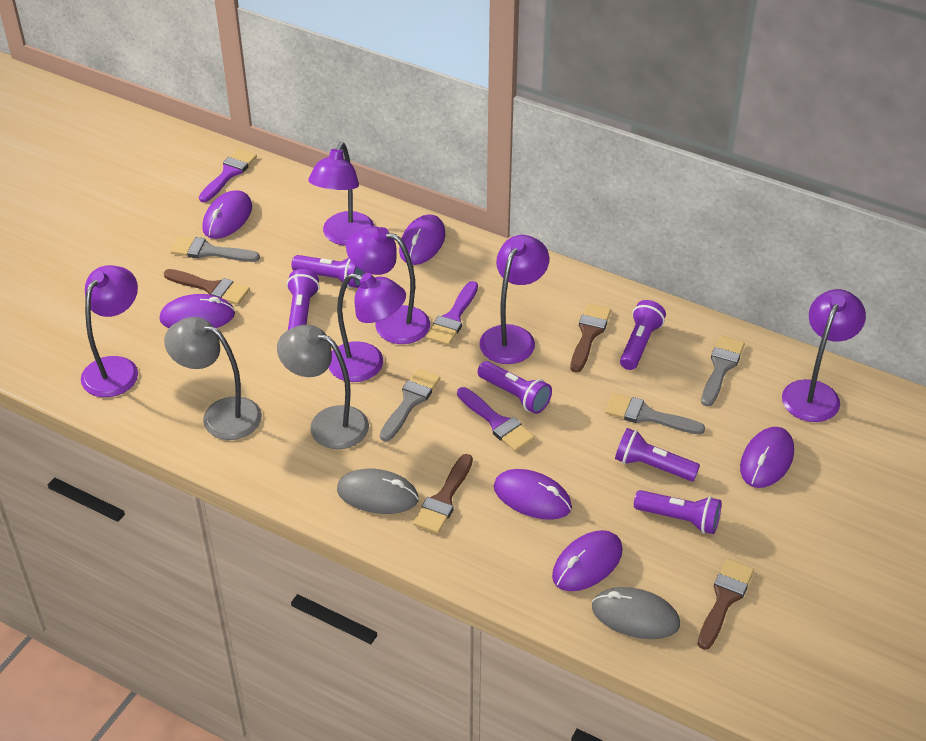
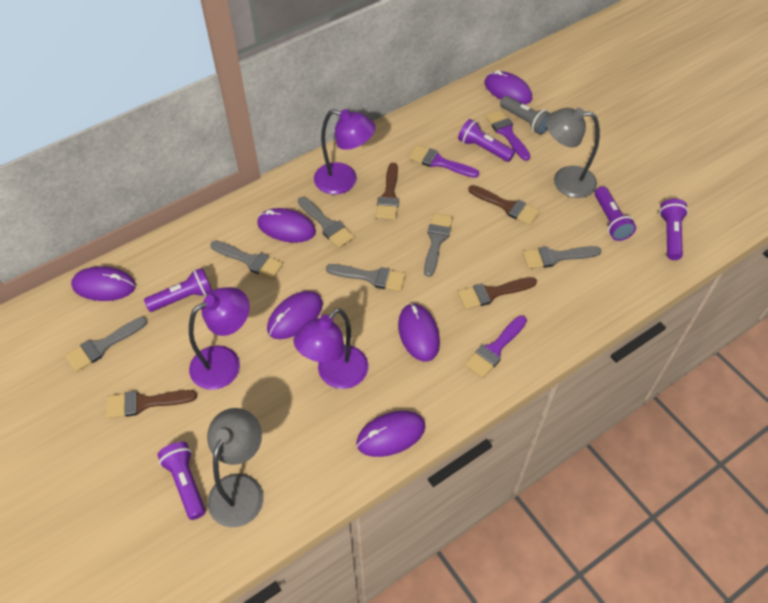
grey brush: 4 -> 6
grey flashlight: 0 -> 1
grey mouse: 2 -> 0
purple flashlight: 6 -> 5
purple lamp: 6 -> 3

